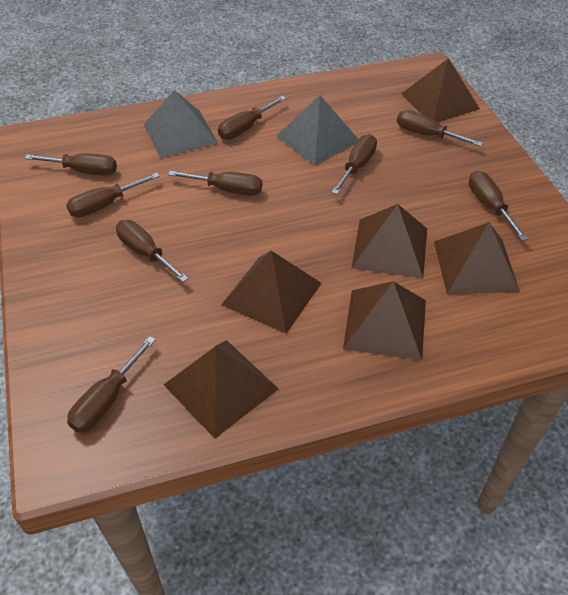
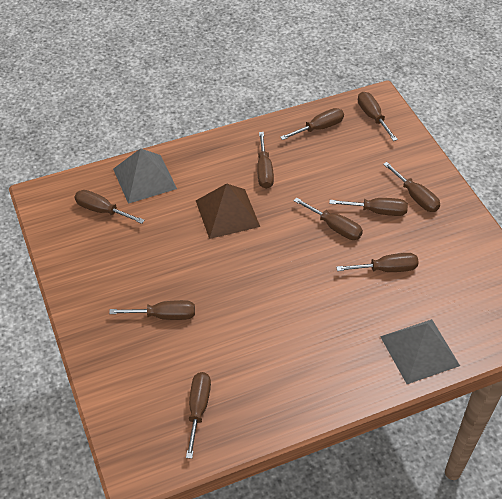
brown pyramid: 6 -> 1
brown screwdriver: 9 -> 10

